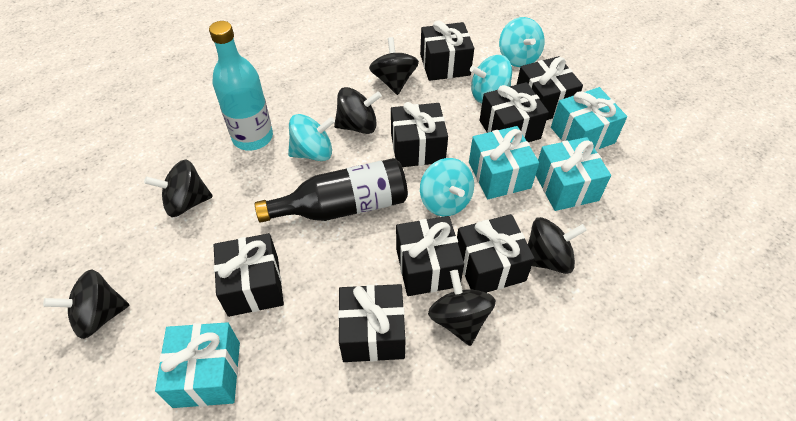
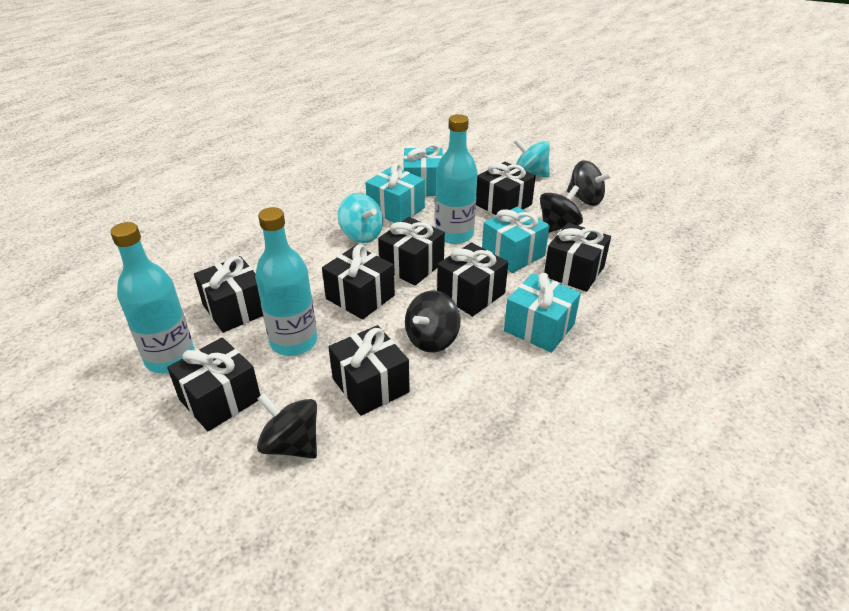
black bottle: 1 -> 0
black spinning top: 6 -> 4
turquoise bottle: 1 -> 3
turquoise spinning top: 4 -> 2

